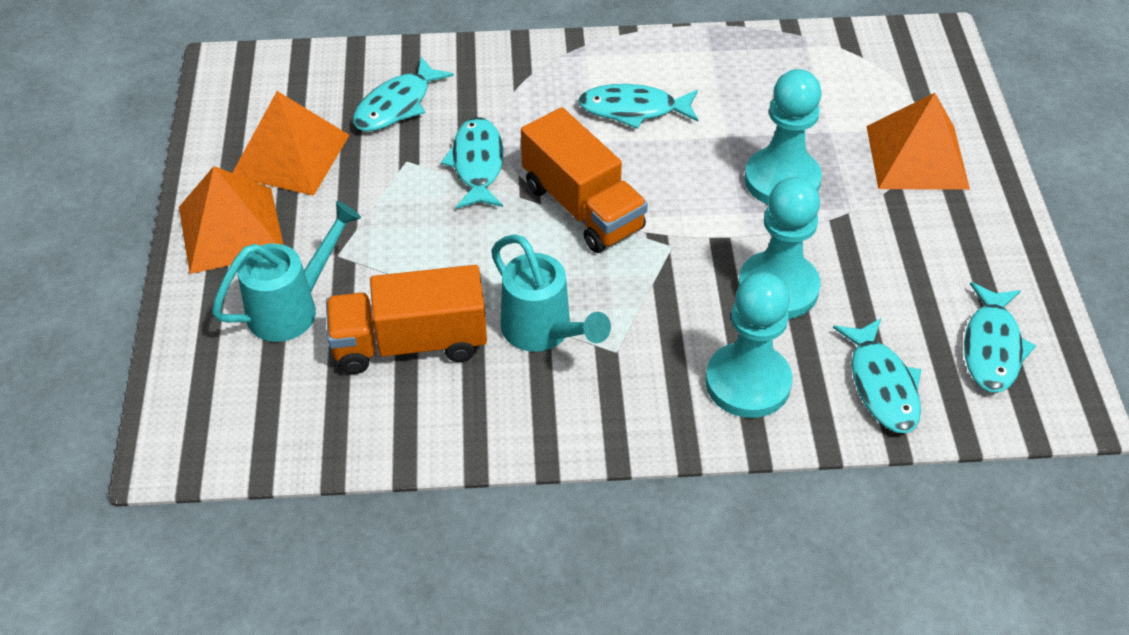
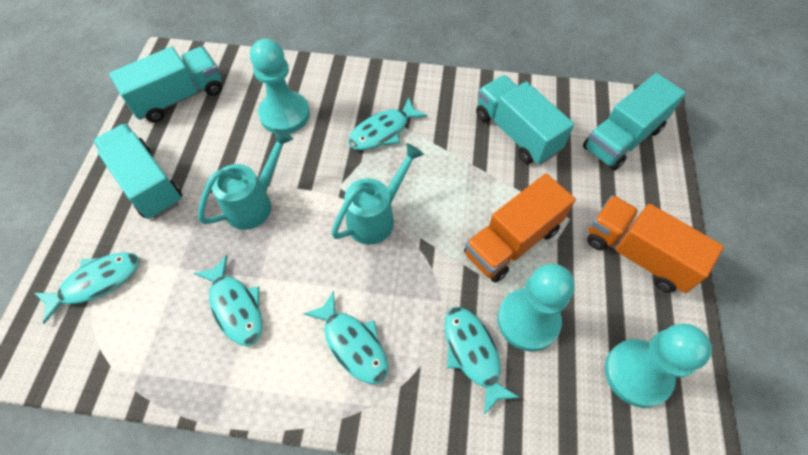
orange pyramid: 3 -> 0
turquoise truck: 0 -> 4

